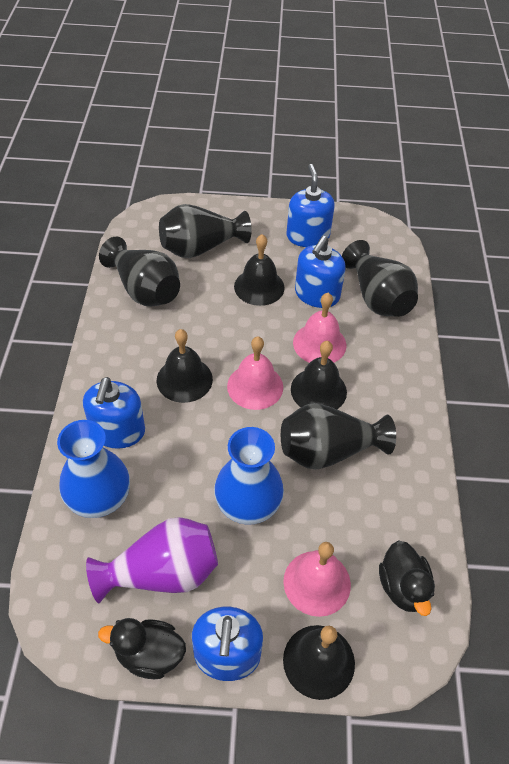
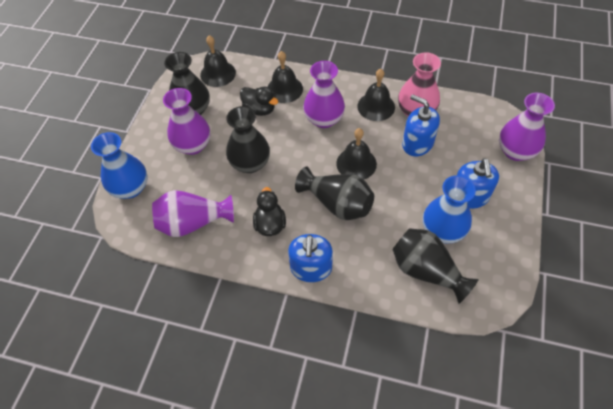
blue soap dispenser: 4 -> 3
pink bell: 3 -> 0
pink vase: 0 -> 1
purple vase: 1 -> 4

